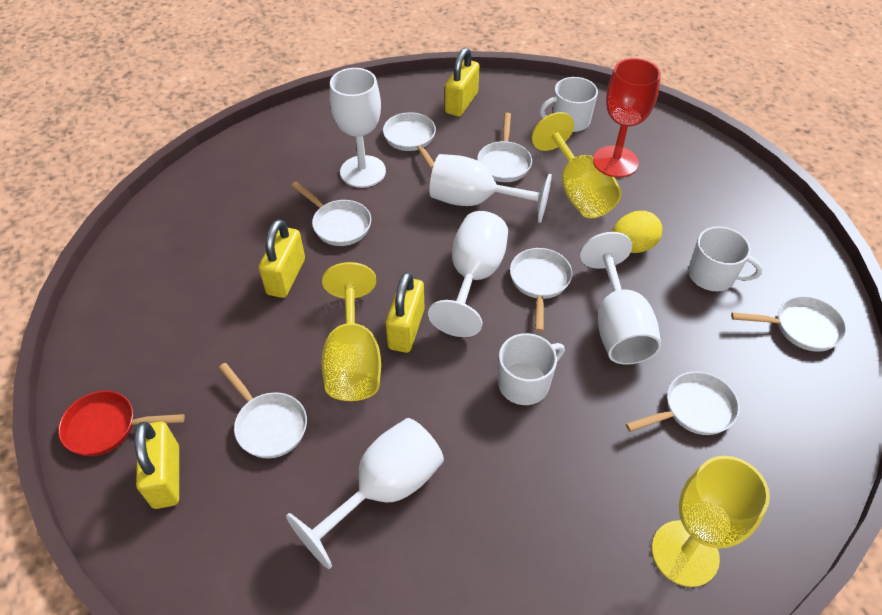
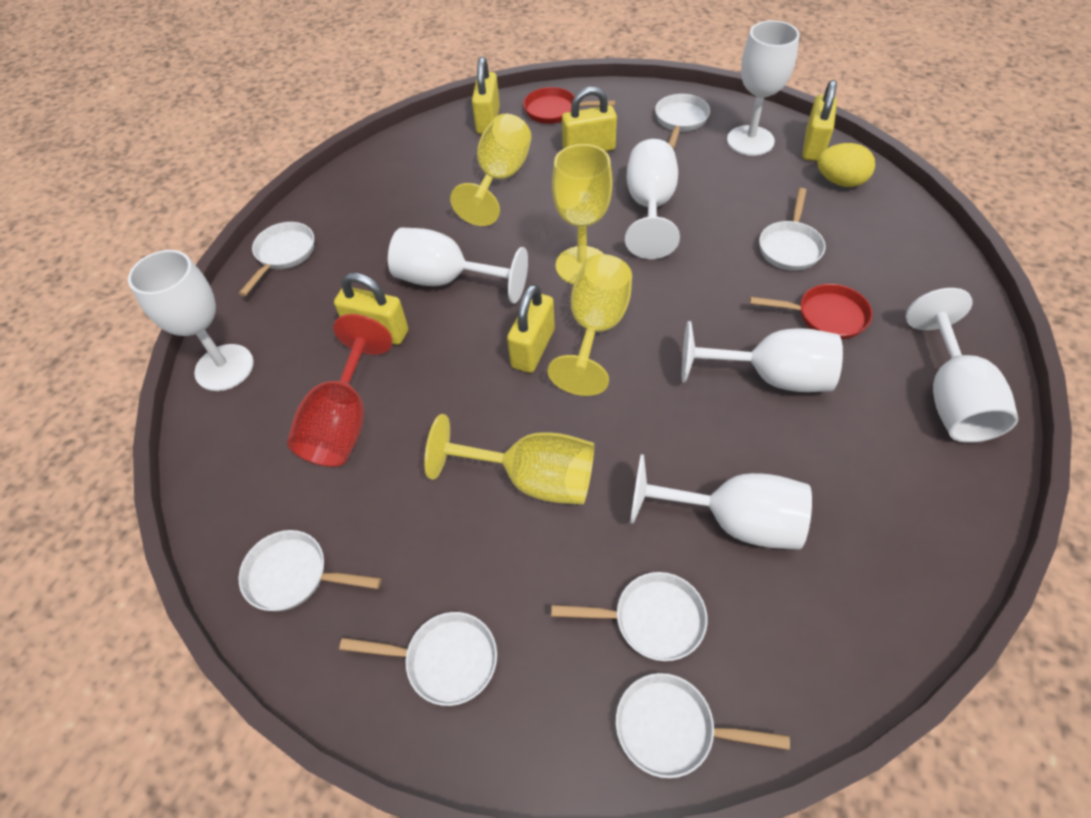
red pan: 1 -> 2
white goblet: 5 -> 7
white mug: 3 -> 0
yellow goblet: 3 -> 4
yellow padlock: 4 -> 5

